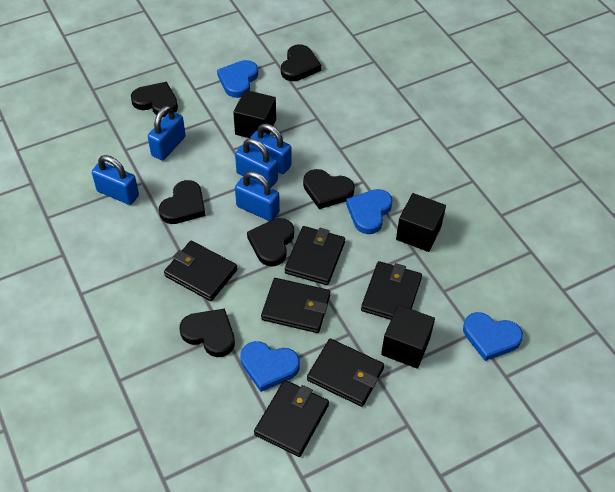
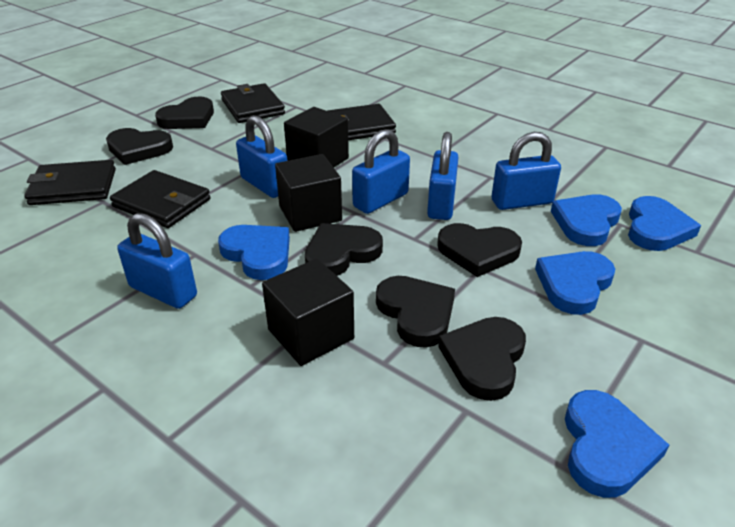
black wallet: 6 -> 4
blue heart: 4 -> 5

